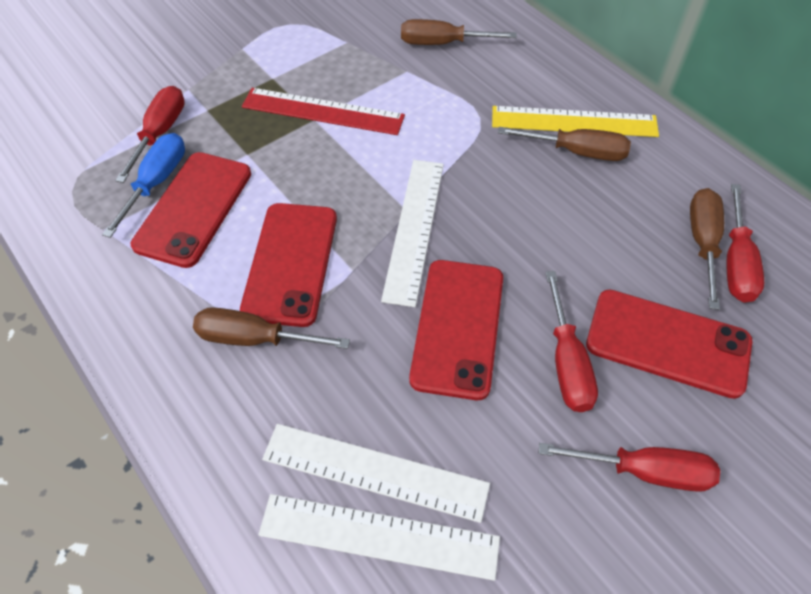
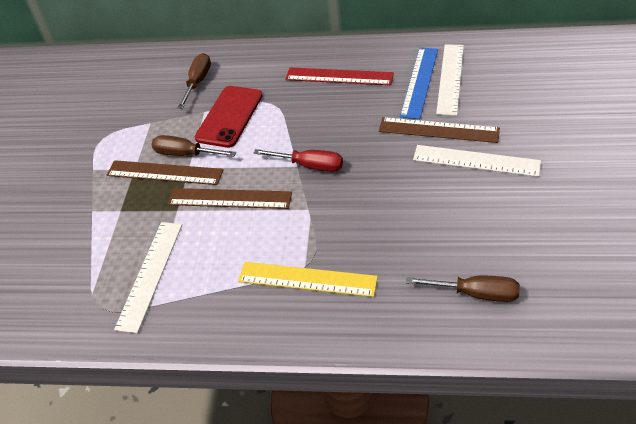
blue ruler: 0 -> 1
blue screwdriver: 1 -> 0
brown ruler: 0 -> 3
brown screwdriver: 4 -> 3
red phone: 4 -> 1
red screwdriver: 4 -> 1

